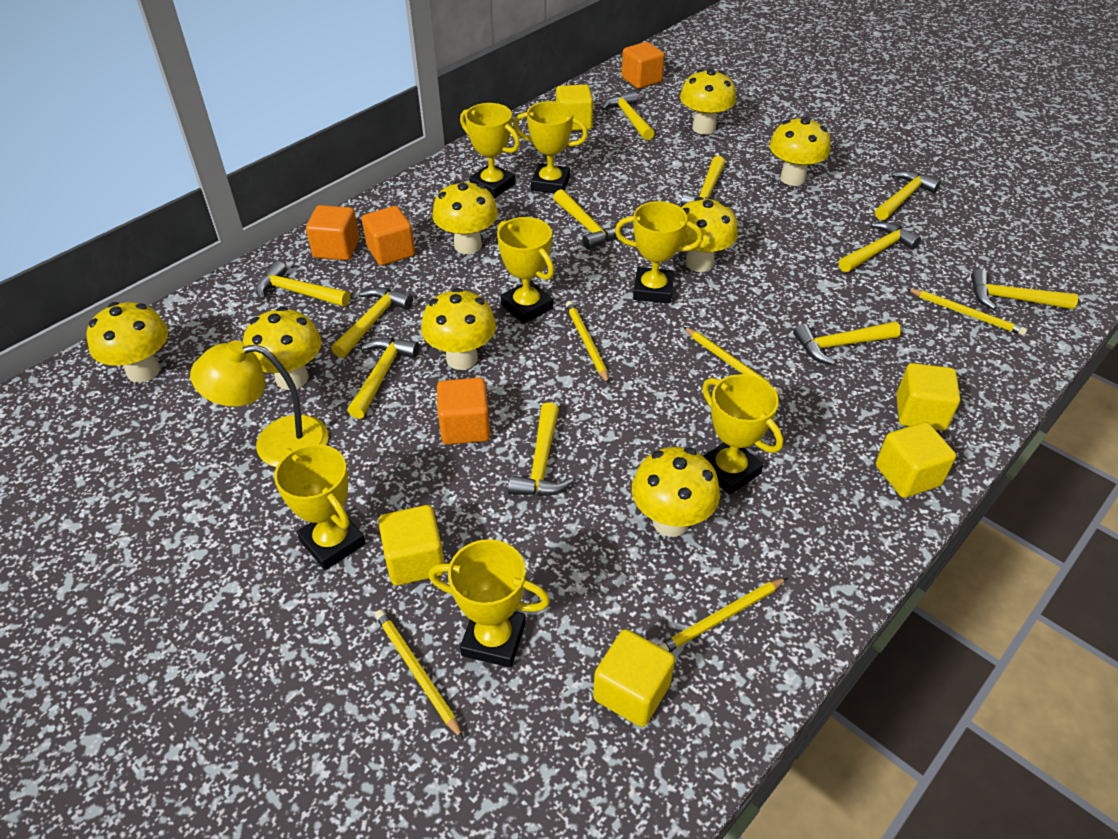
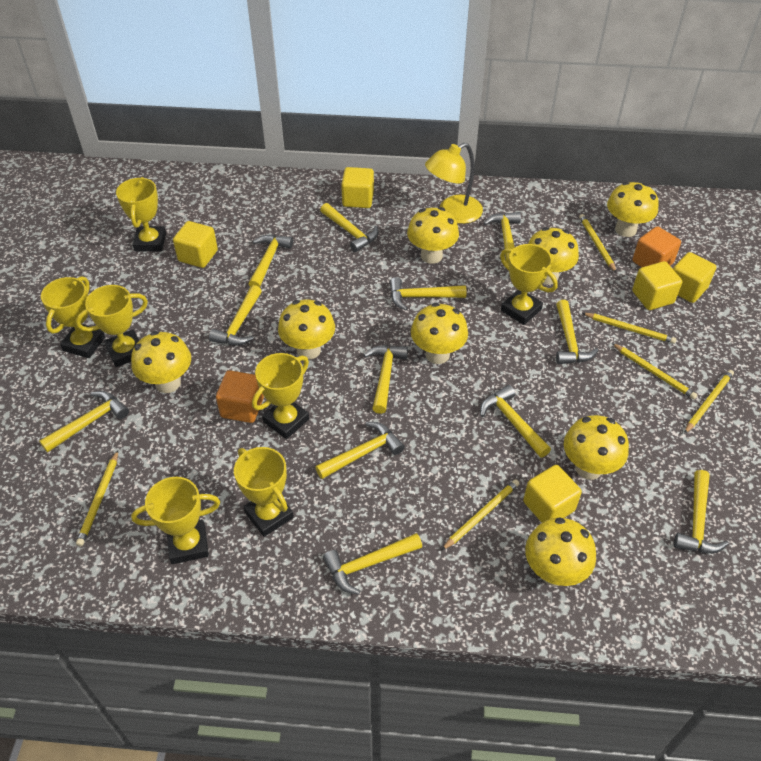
orange cube: 4 -> 2
yellow hammer: 11 -> 12
yellow pencil: 5 -> 6

